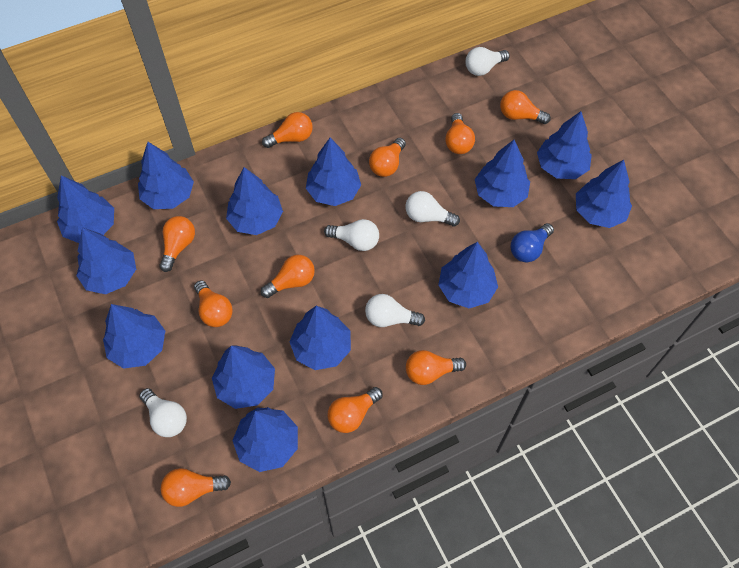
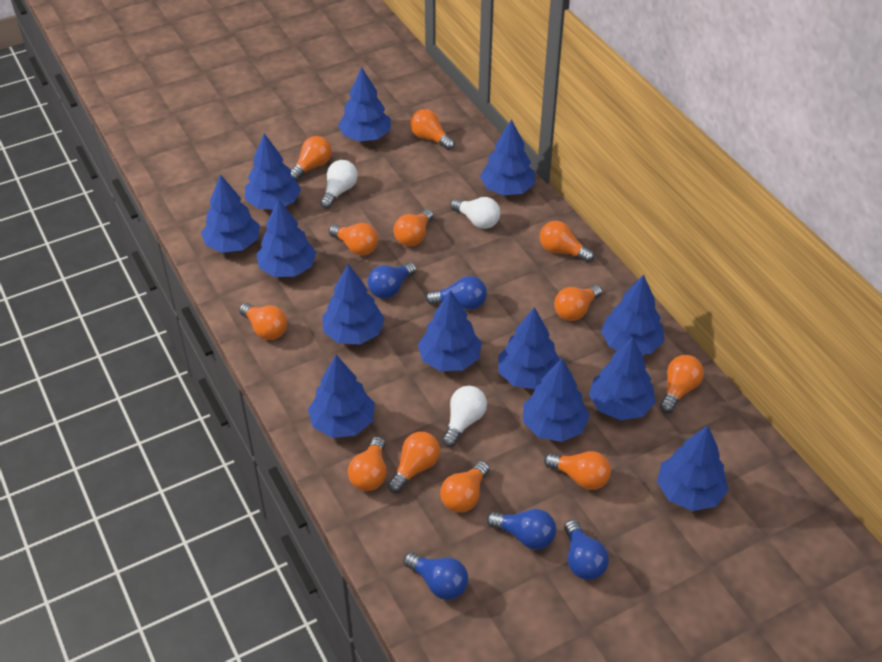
blue light bulb: 1 -> 5
orange light bulb: 10 -> 12
white light bulb: 5 -> 3

